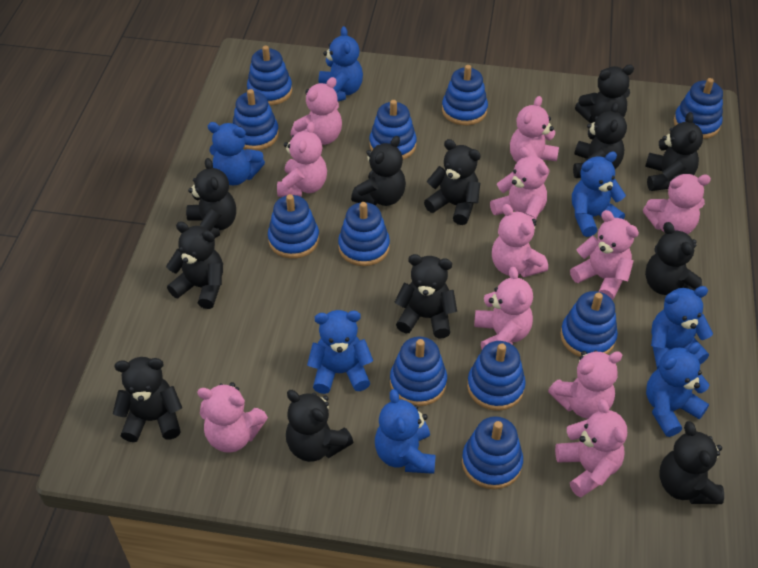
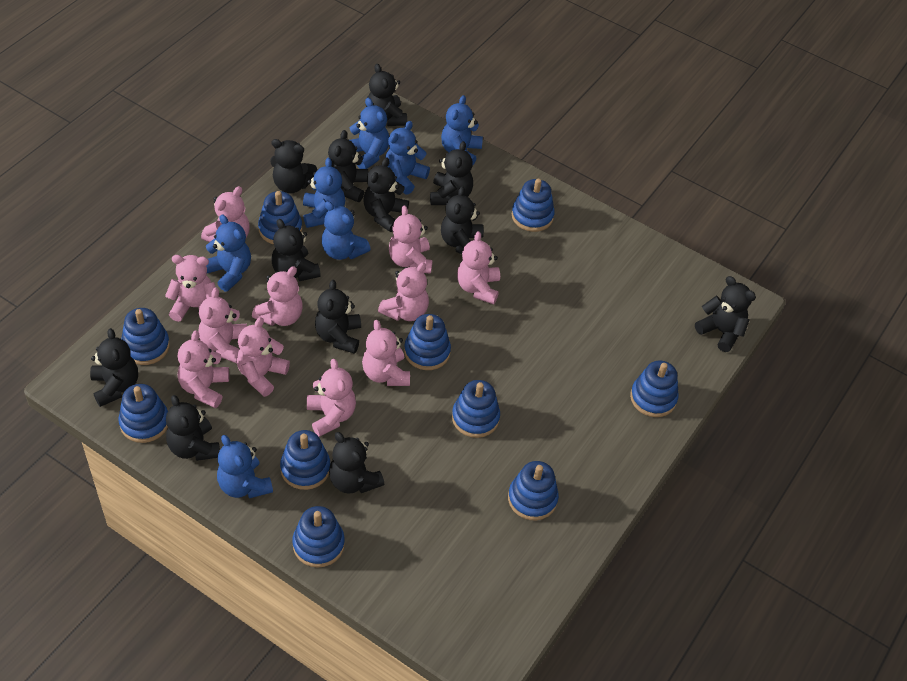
blue stacking toy: 11 -> 10

